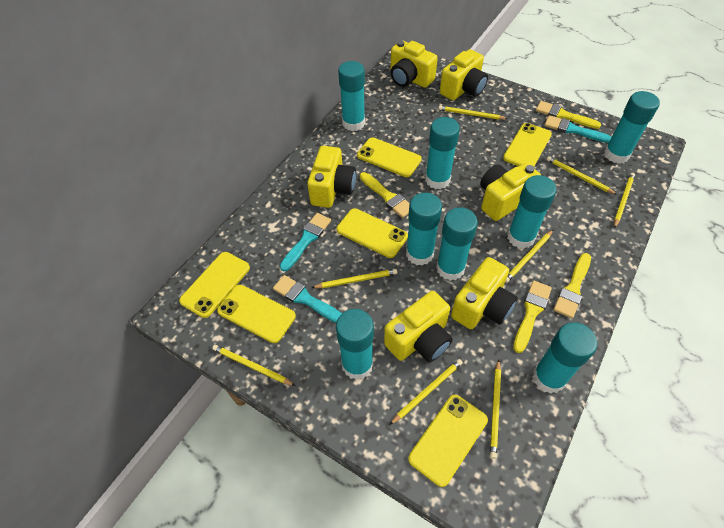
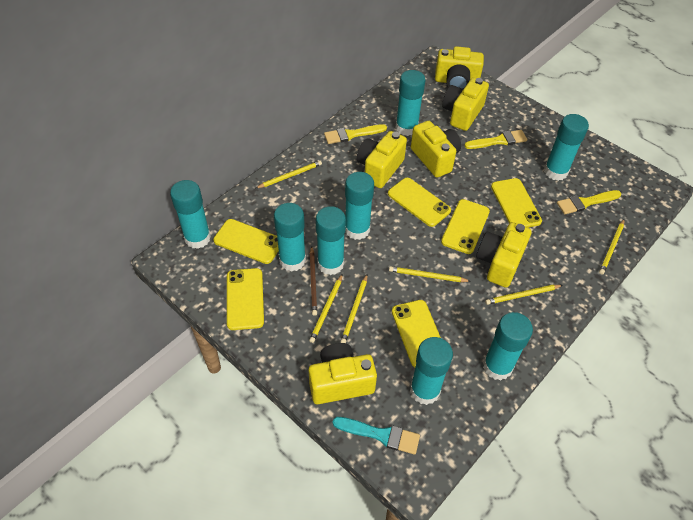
brown pencil: 0 -> 1
turquoise brush: 3 -> 1
yellow brush: 4 -> 3
yellow pencil: 8 -> 6

